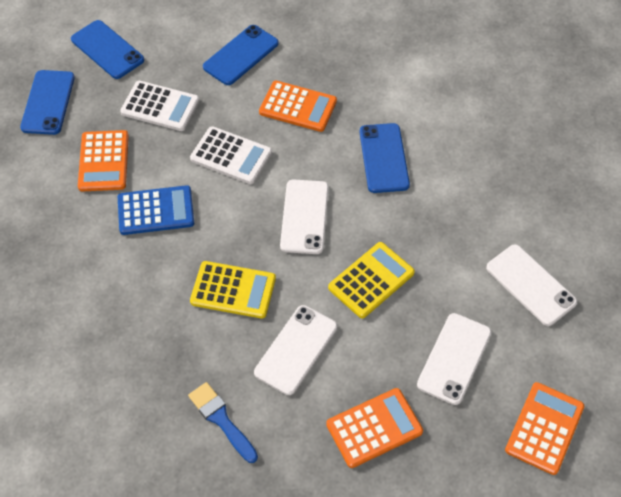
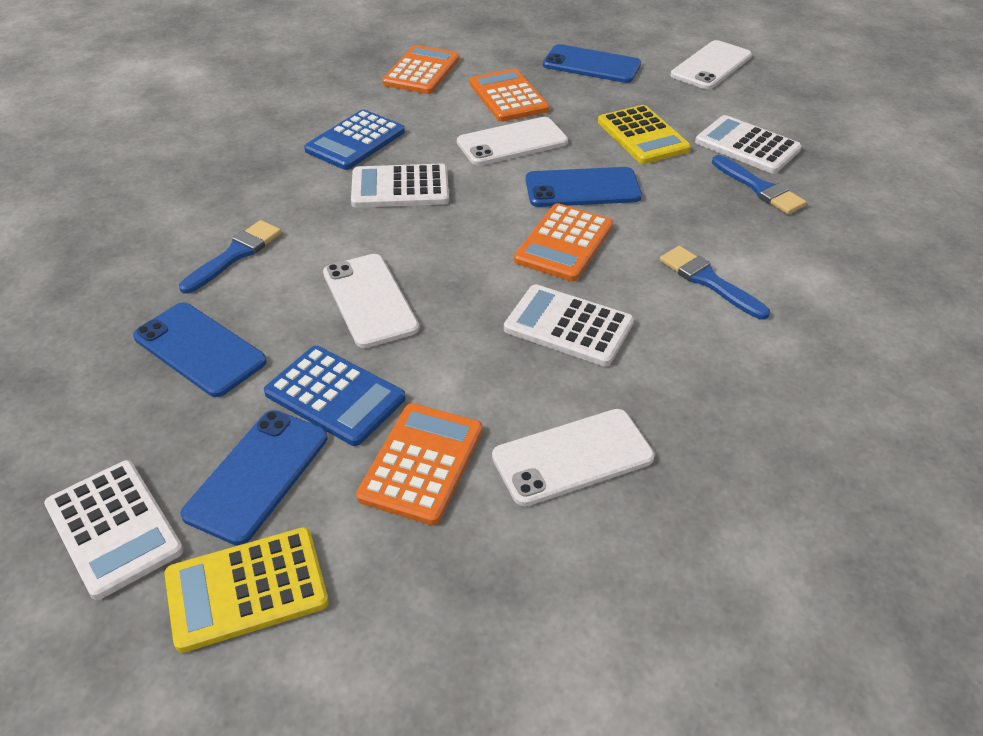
blue brush: 1 -> 3
blue calculator: 1 -> 2
white calculator: 2 -> 4

